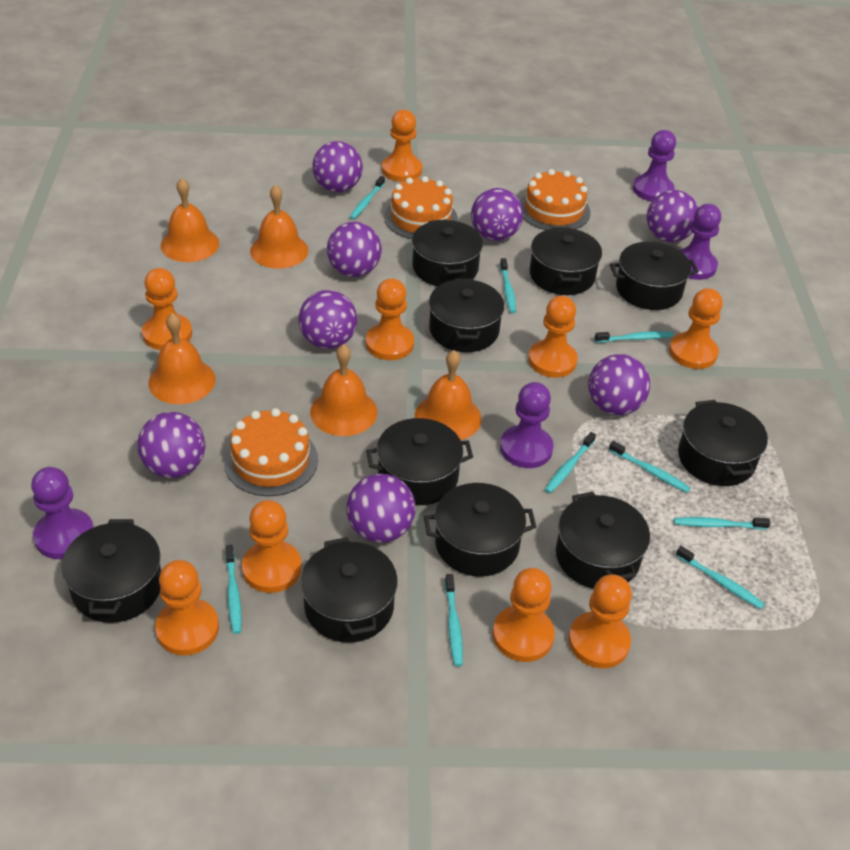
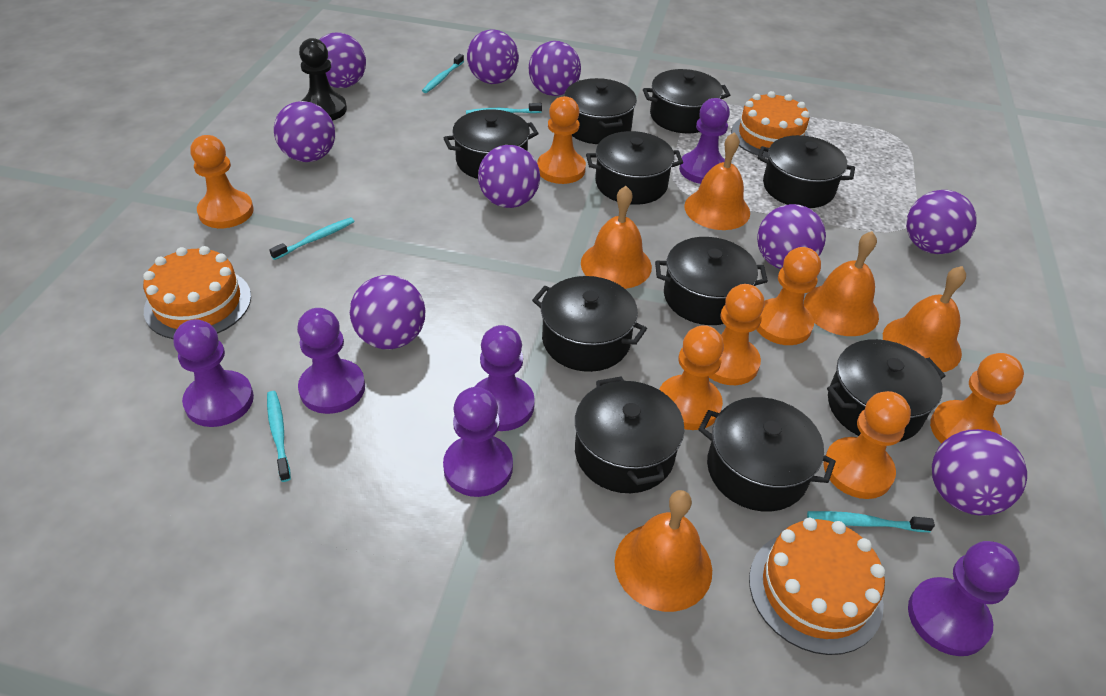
black pawn: 0 -> 1
orange pawn: 9 -> 7
purple ball: 8 -> 9
purple pawn: 4 -> 6
turquoise toothbrush: 9 -> 5

